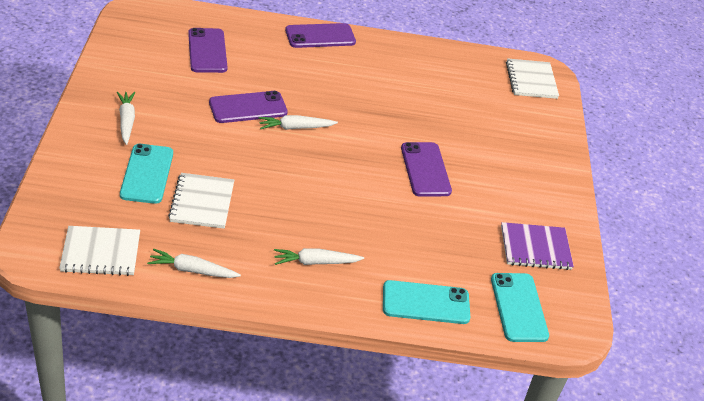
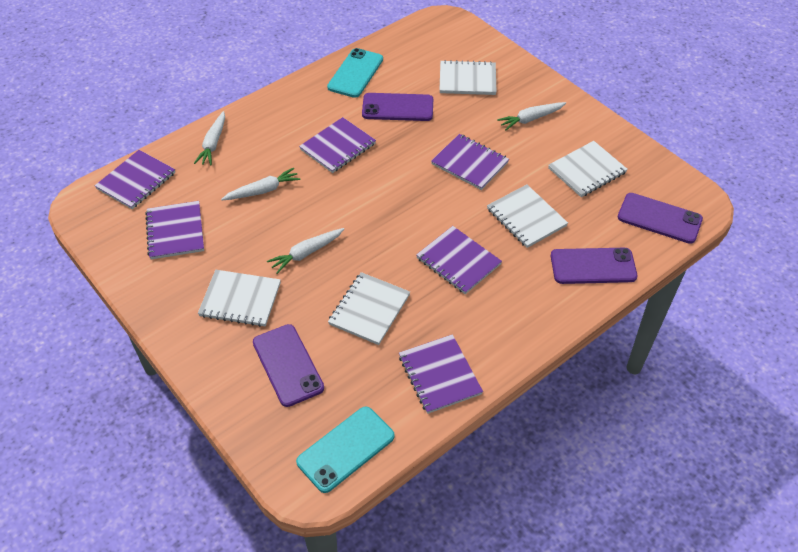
purple notebook: 1 -> 6
turquoise phone: 3 -> 2
white notebook: 3 -> 5

